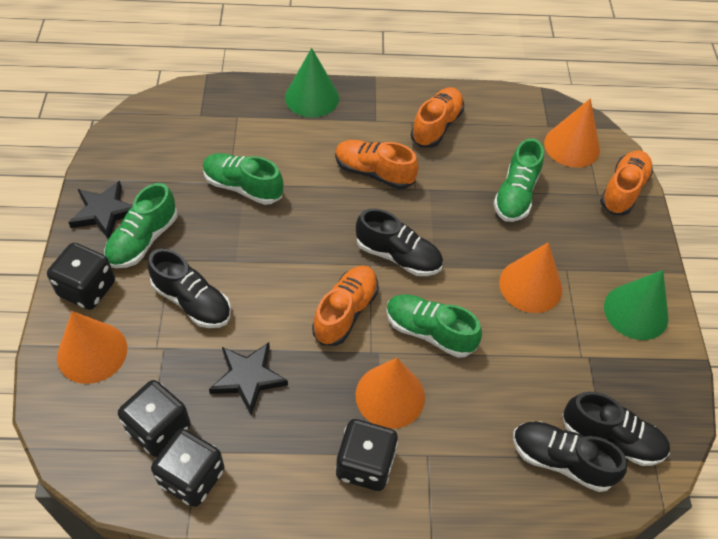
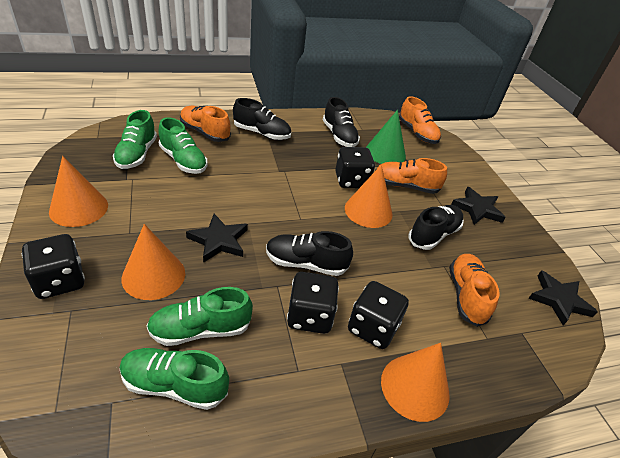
black star: 2 -> 3
green cone: 2 -> 1

